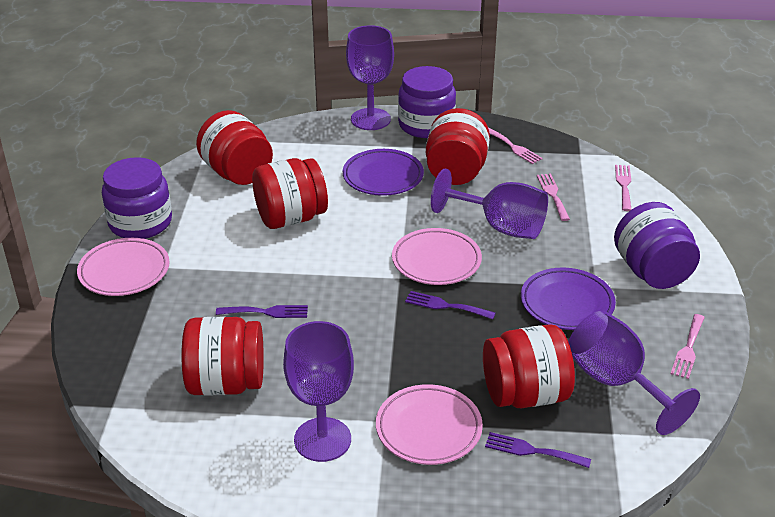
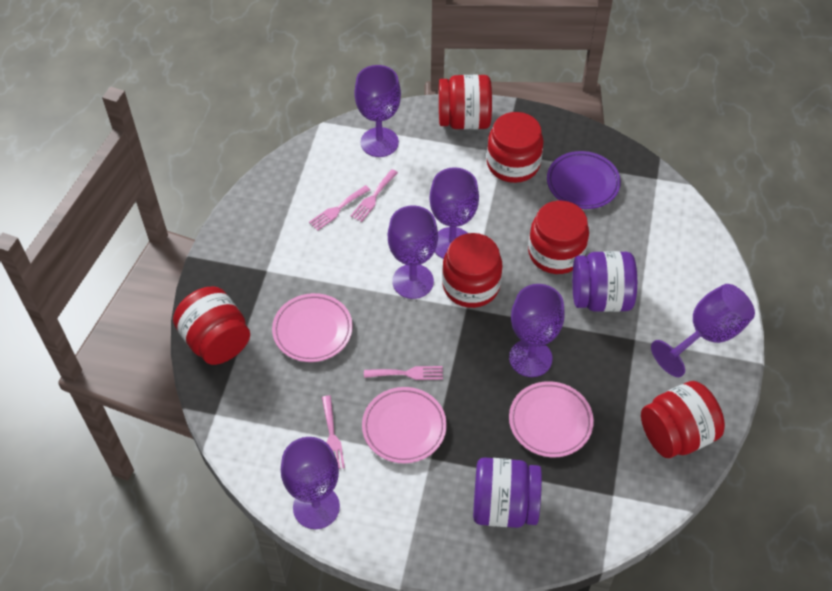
purple fork: 3 -> 0
purple goblet: 4 -> 6
purple jar: 3 -> 2
purple plate: 2 -> 1
red jar: 5 -> 6

